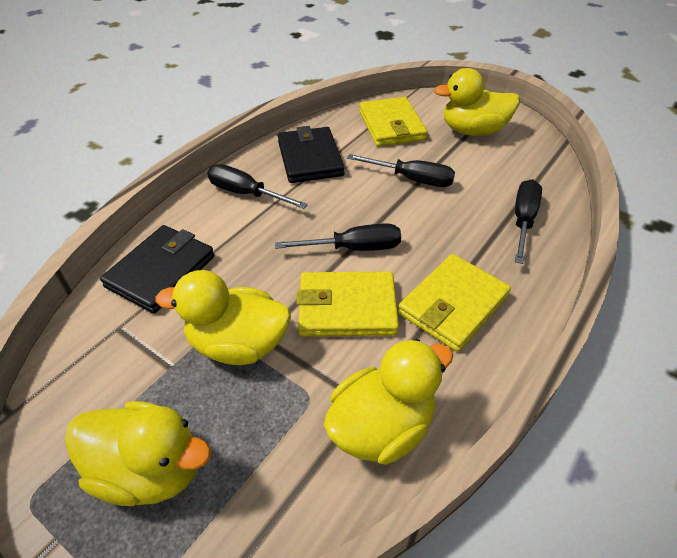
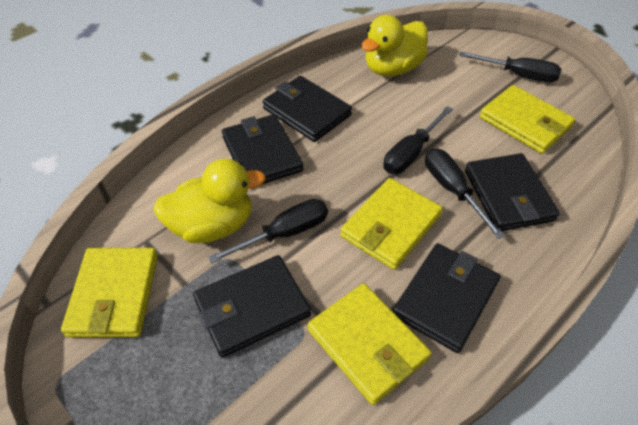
black wallet: 2 -> 5
yellow duck: 4 -> 2
yellow wallet: 3 -> 4

